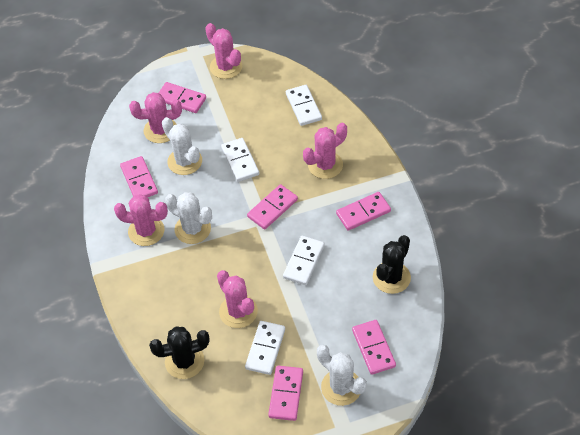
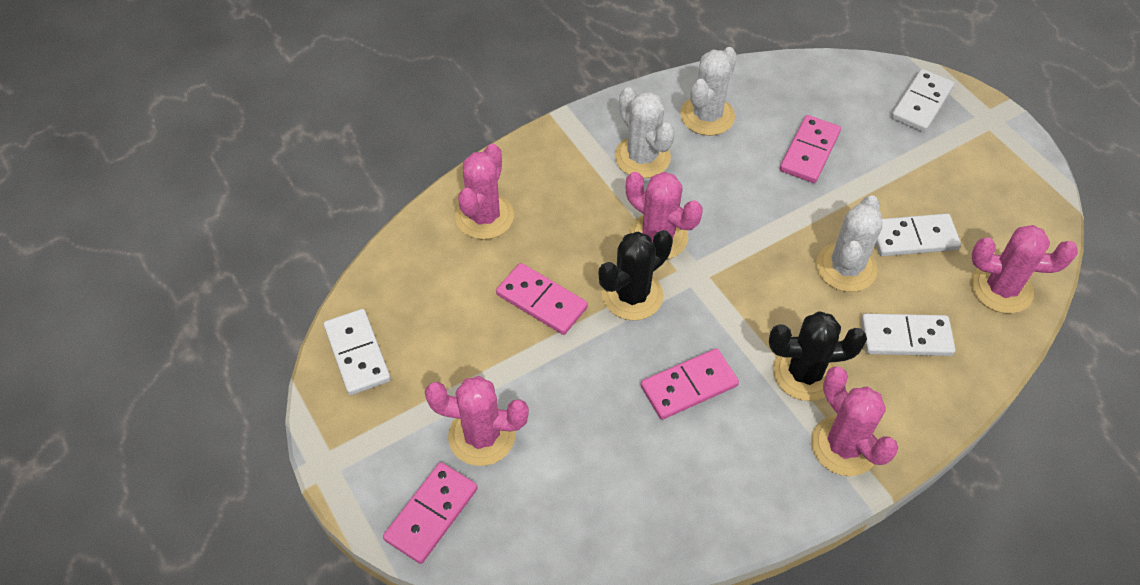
pink domino: 6 -> 4

